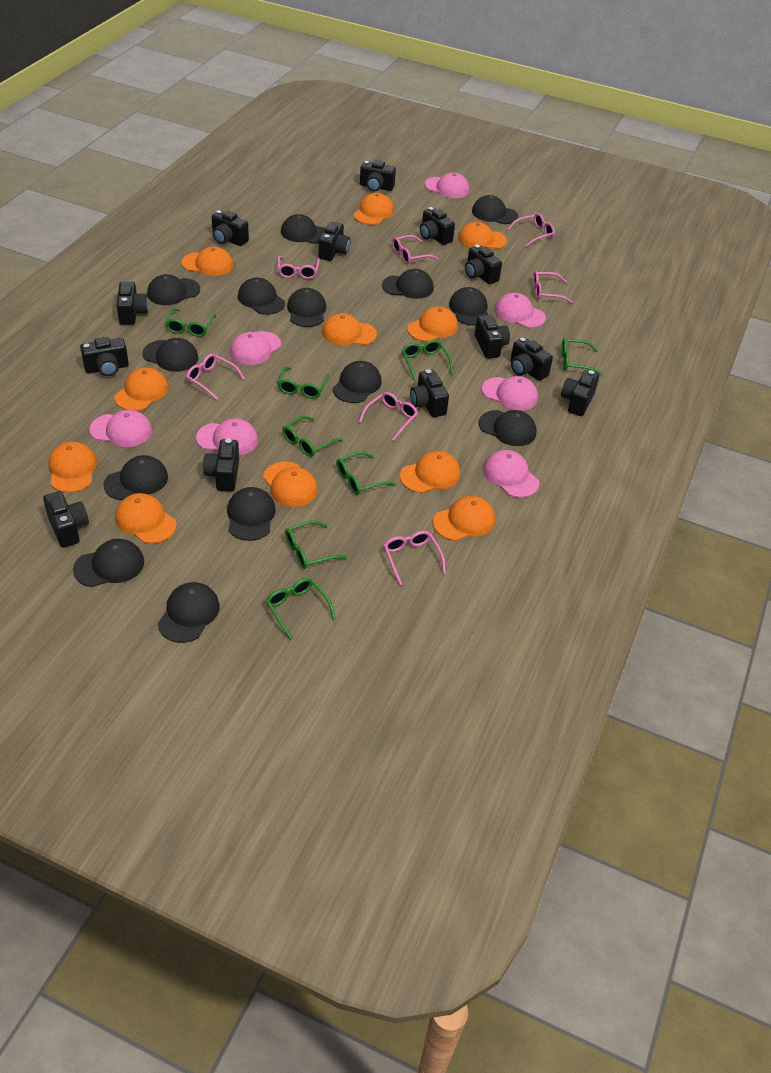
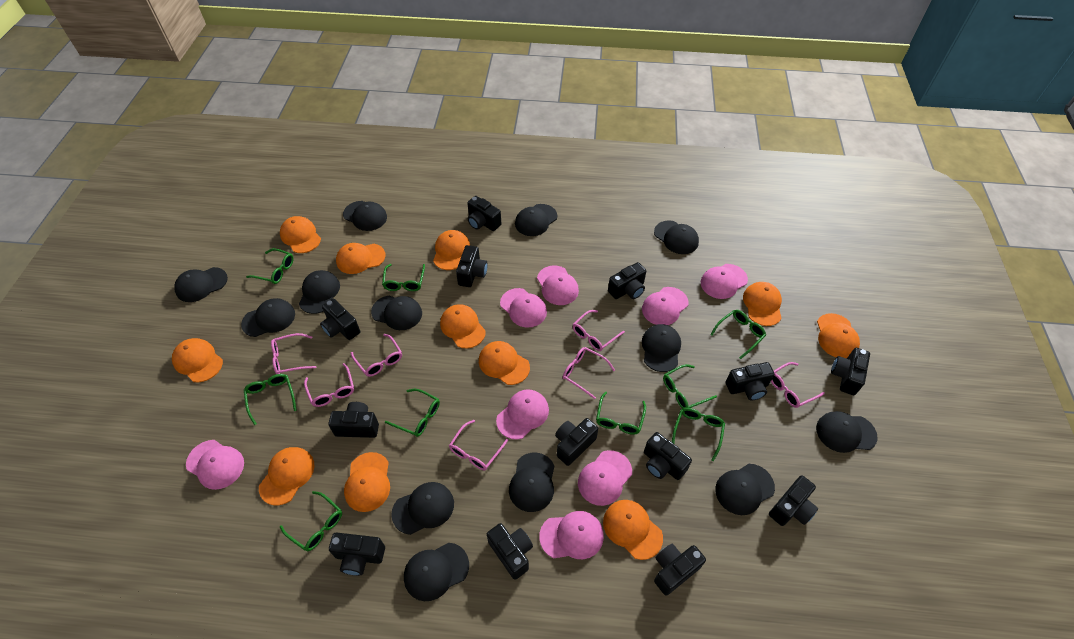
black cap: 14 -> 13
green glasses: 8 -> 9
pink cap: 7 -> 8

